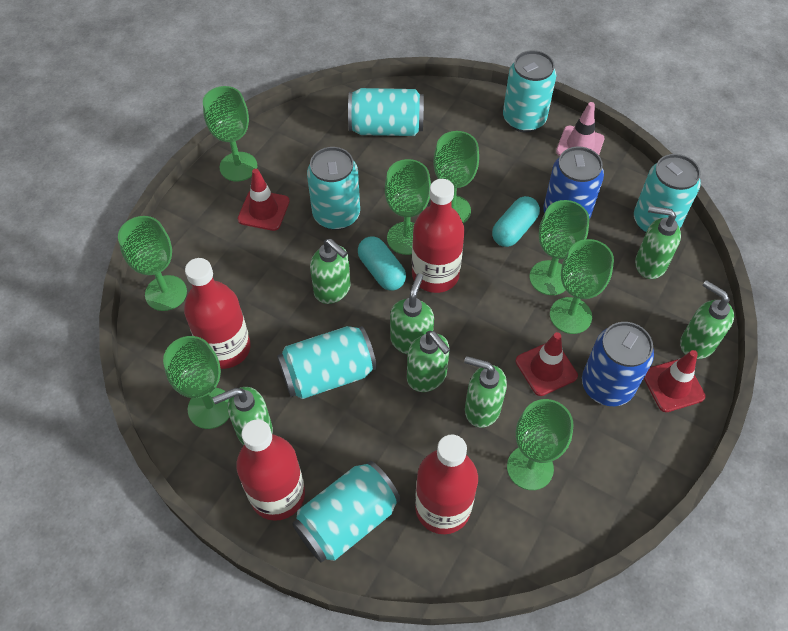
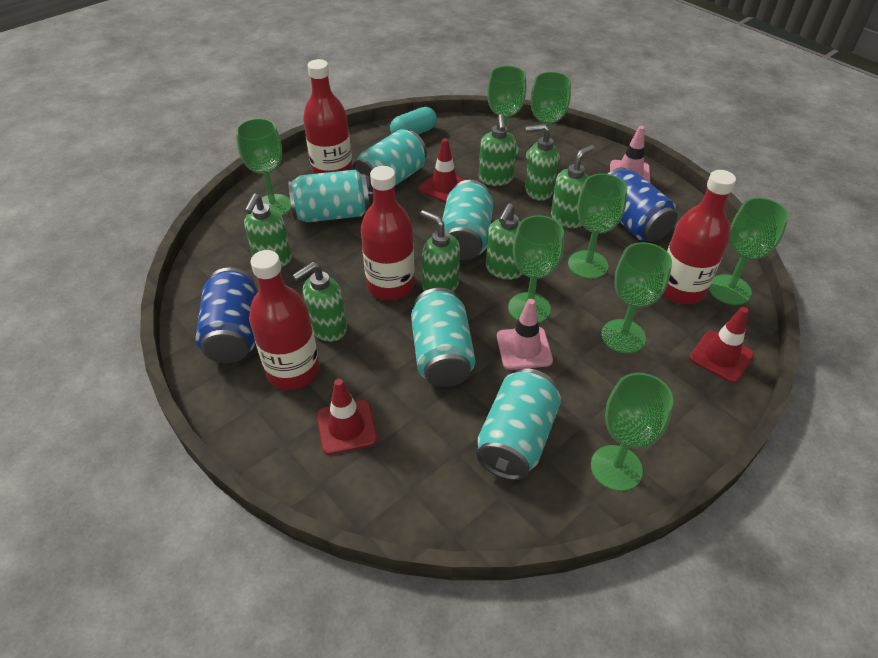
pink traffic cone: 1 -> 2
turquoise can: 6 -> 5
turquoise capsule: 2 -> 1

